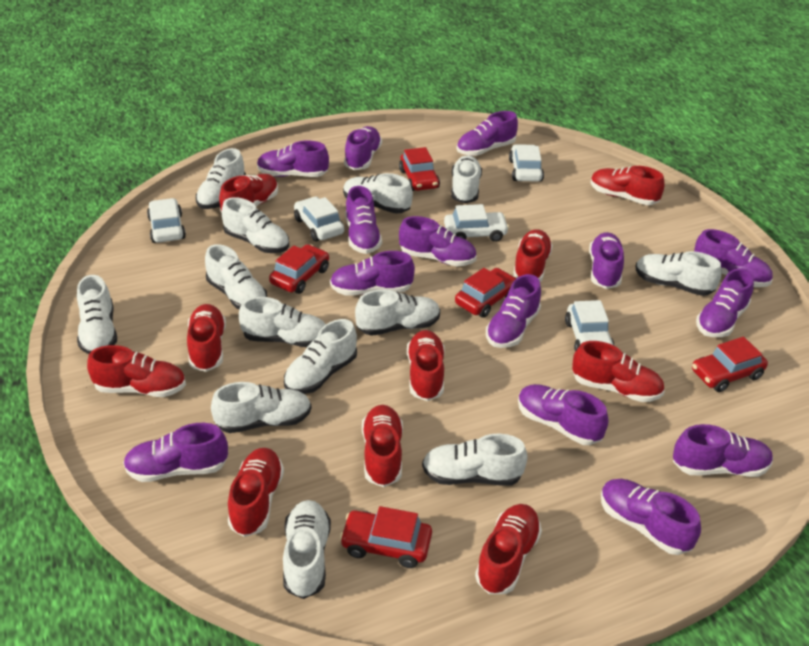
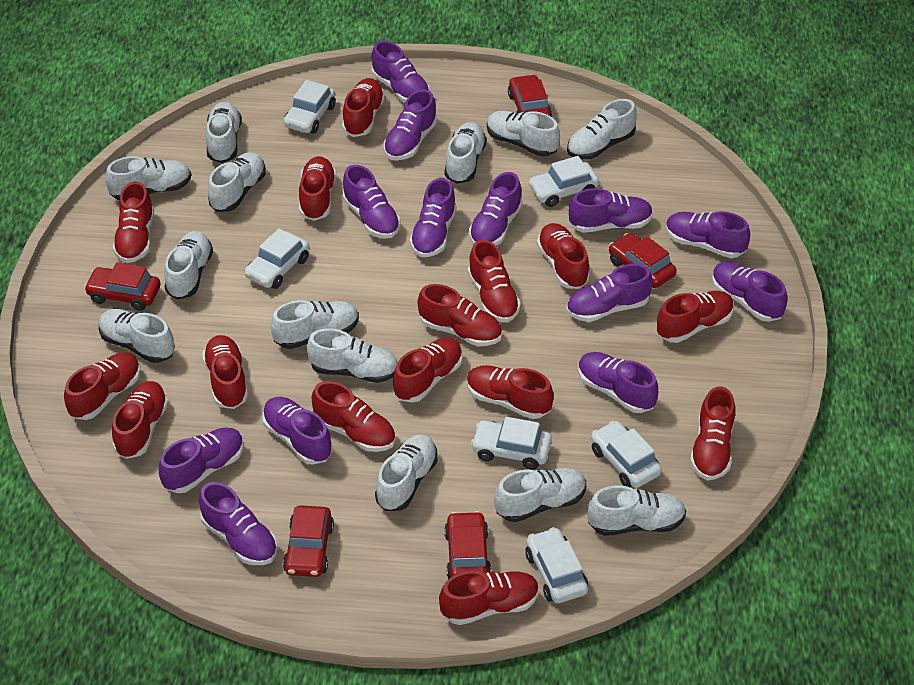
purple shoe: 14 -> 13
red shoe: 10 -> 15
white car: 5 -> 6

